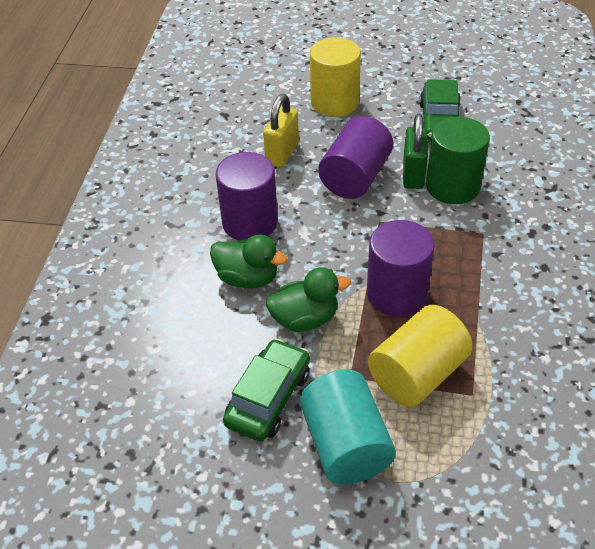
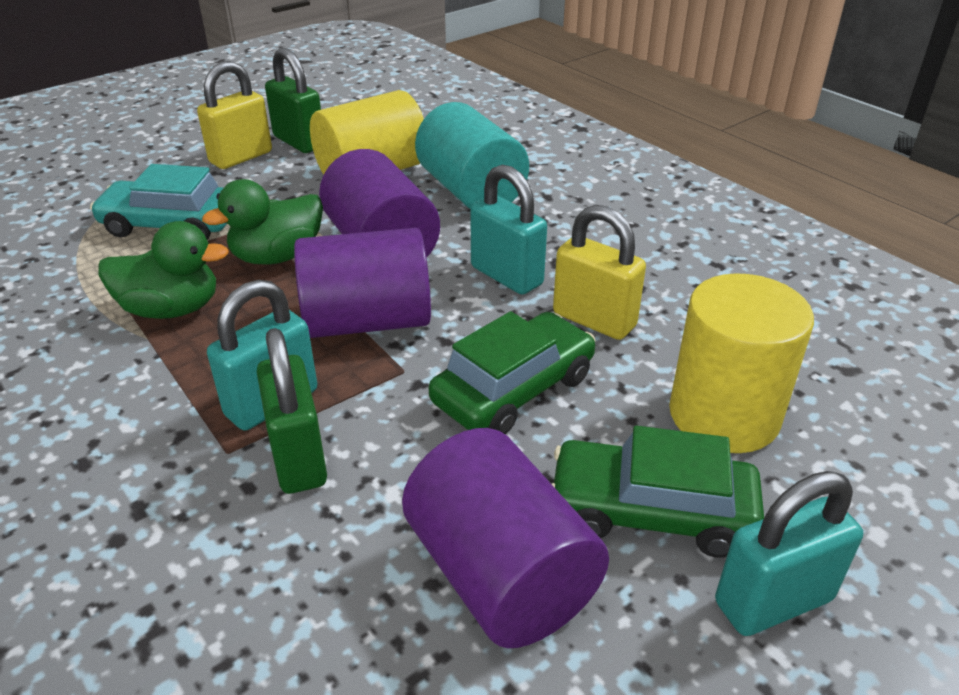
green cylinder: 1 -> 0
green padlock: 1 -> 2
turquoise car: 0 -> 1
turquoise padlock: 0 -> 3
yellow padlock: 1 -> 2

